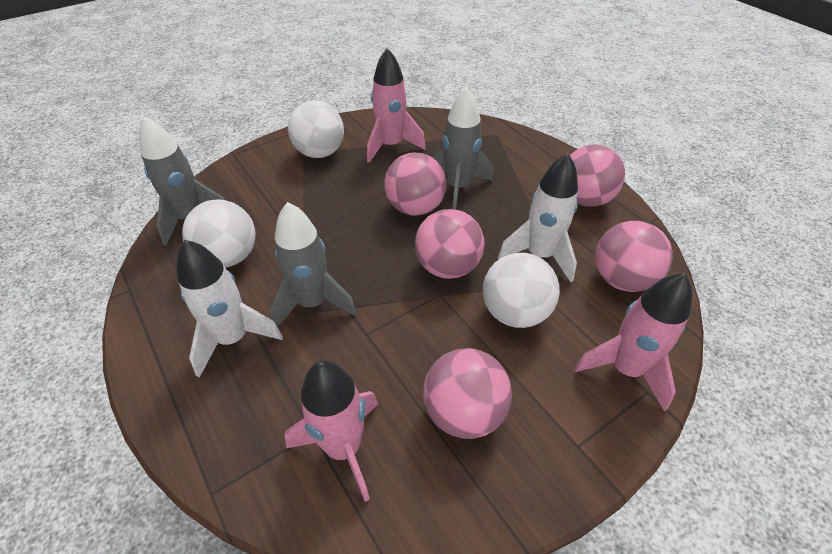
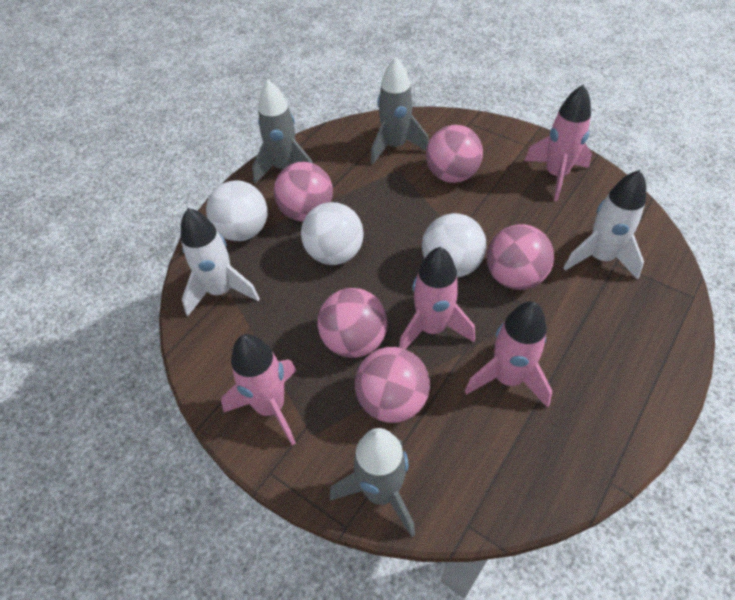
pink rocket: 3 -> 4

